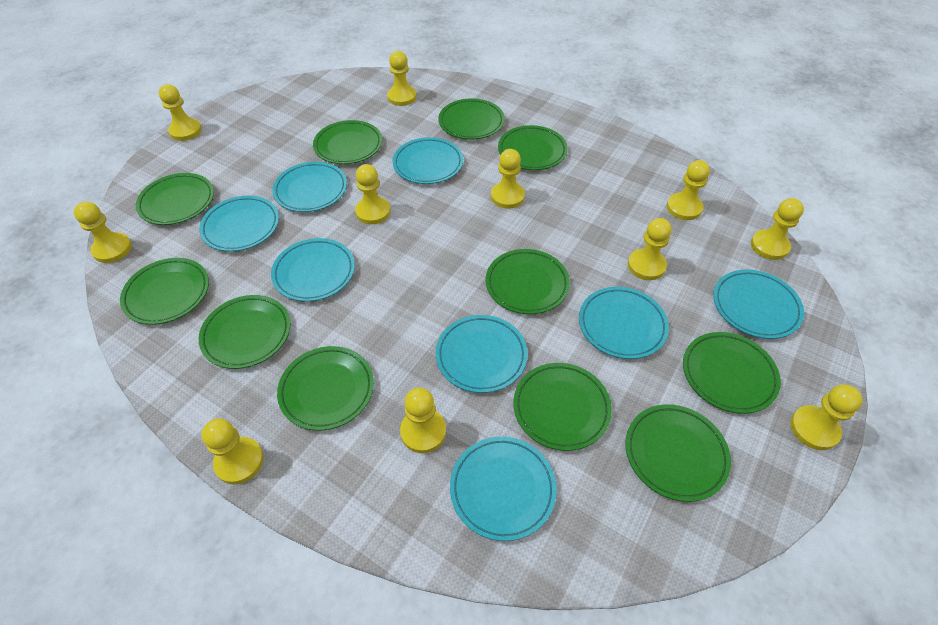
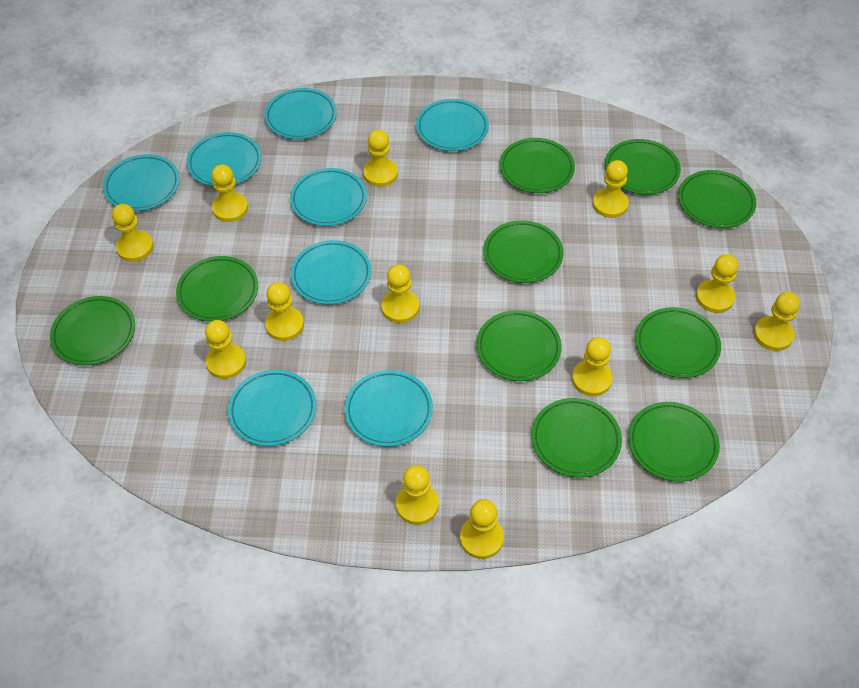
green plate: 11 -> 10
yellow pawn: 11 -> 12

